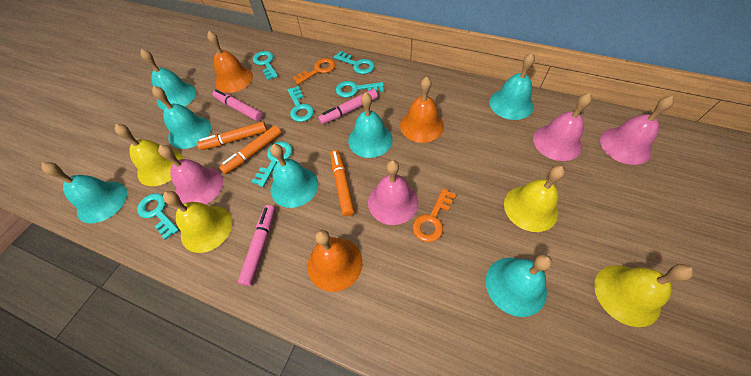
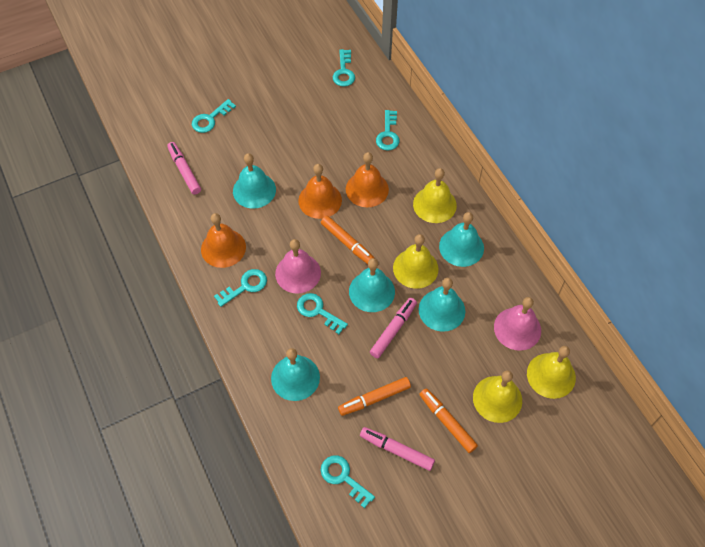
orange key: 2 -> 0
pink bell: 4 -> 2
turquoise bell: 7 -> 5

